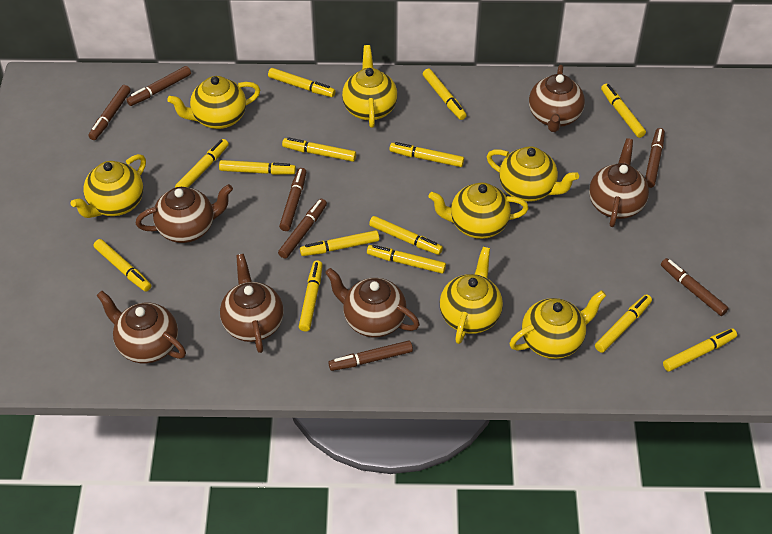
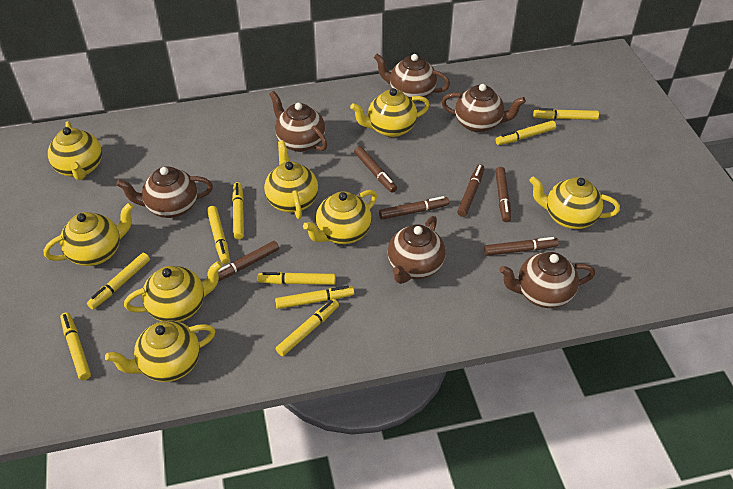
brown marker: 7 -> 6
yellow marker: 14 -> 9
yellow teapot: 7 -> 8

